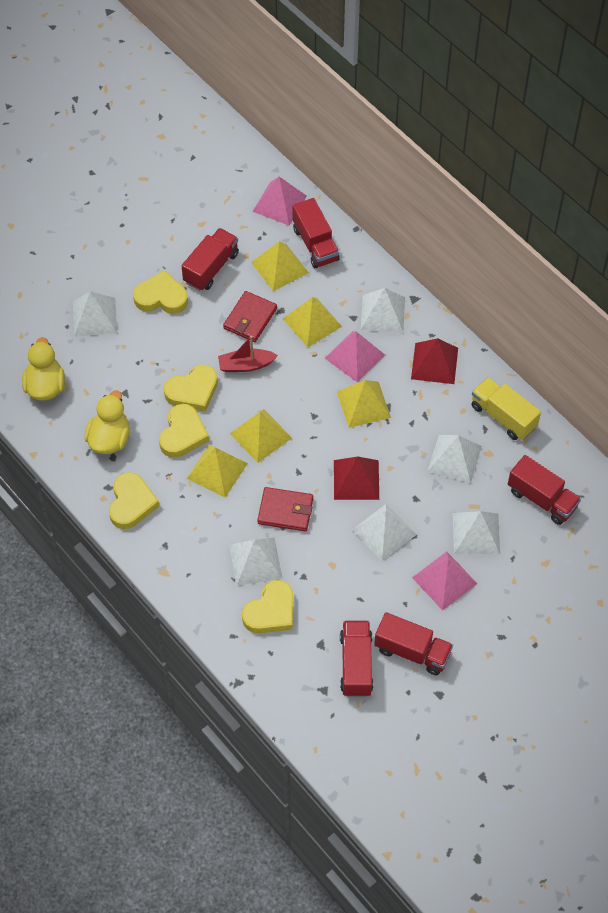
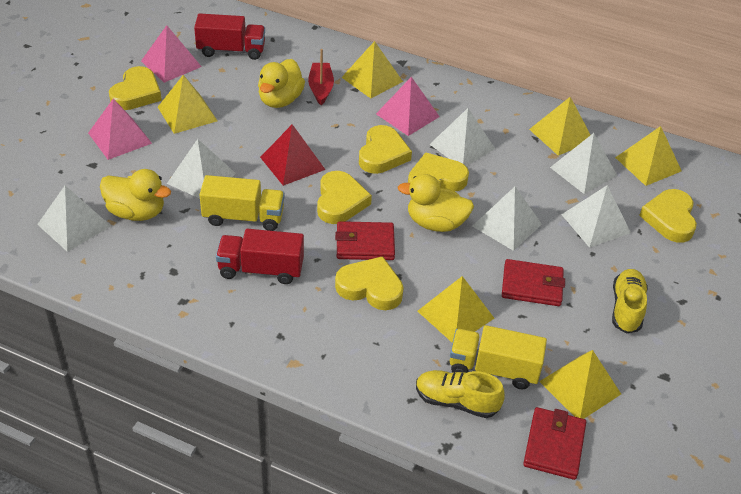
red pyramid: 2 -> 1
red truck: 5 -> 2
red wallet: 2 -> 3
yellow duck: 2 -> 3
yellow heart: 5 -> 6
yellow pyramid: 5 -> 6
yellow shoe: 0 -> 2
yellow truck: 1 -> 2

